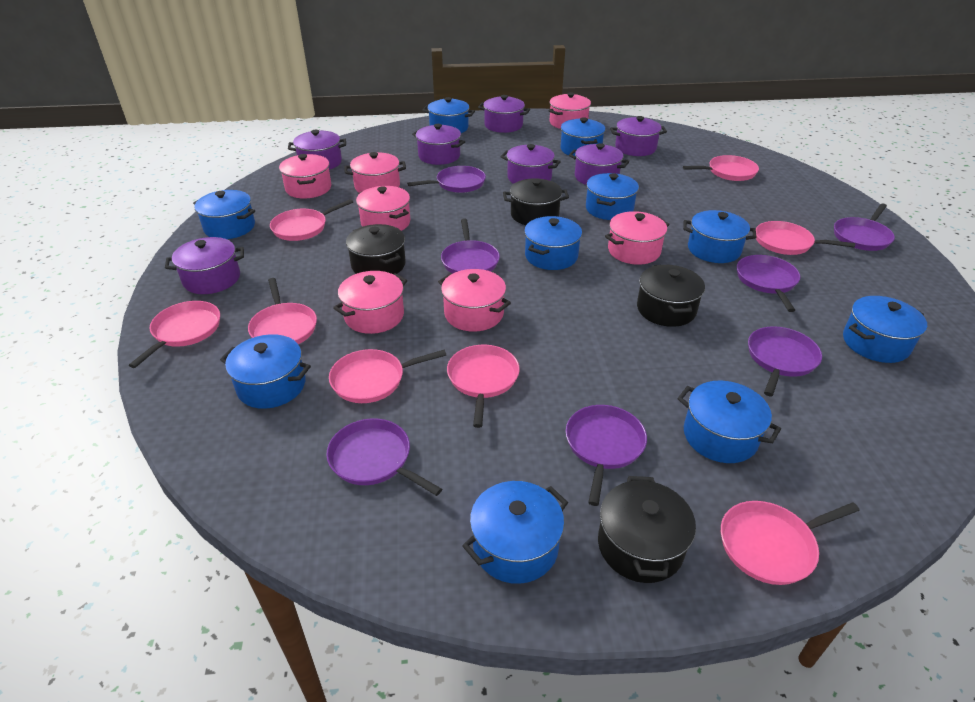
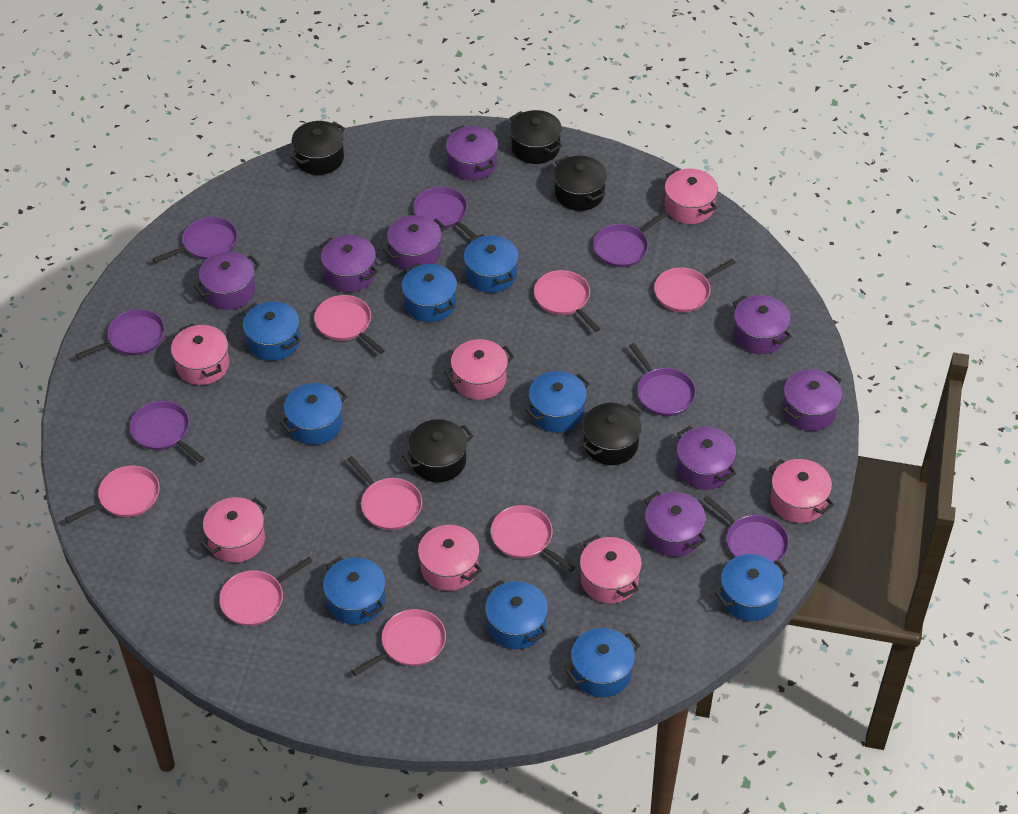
black pot: 4 -> 5
blue pot: 10 -> 9
purple pot: 7 -> 8

